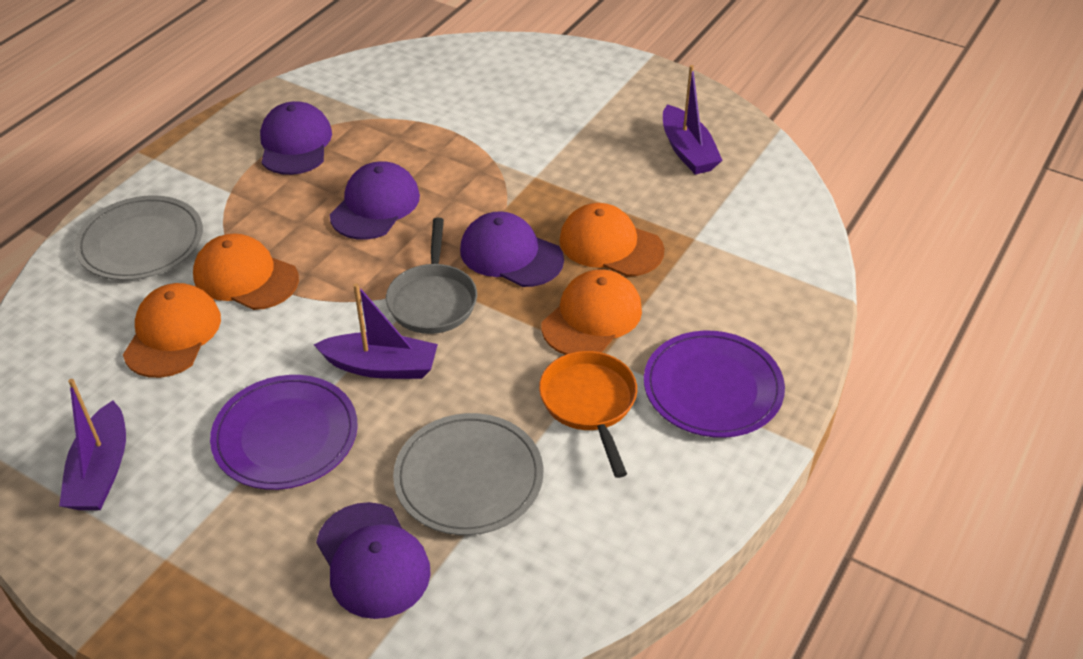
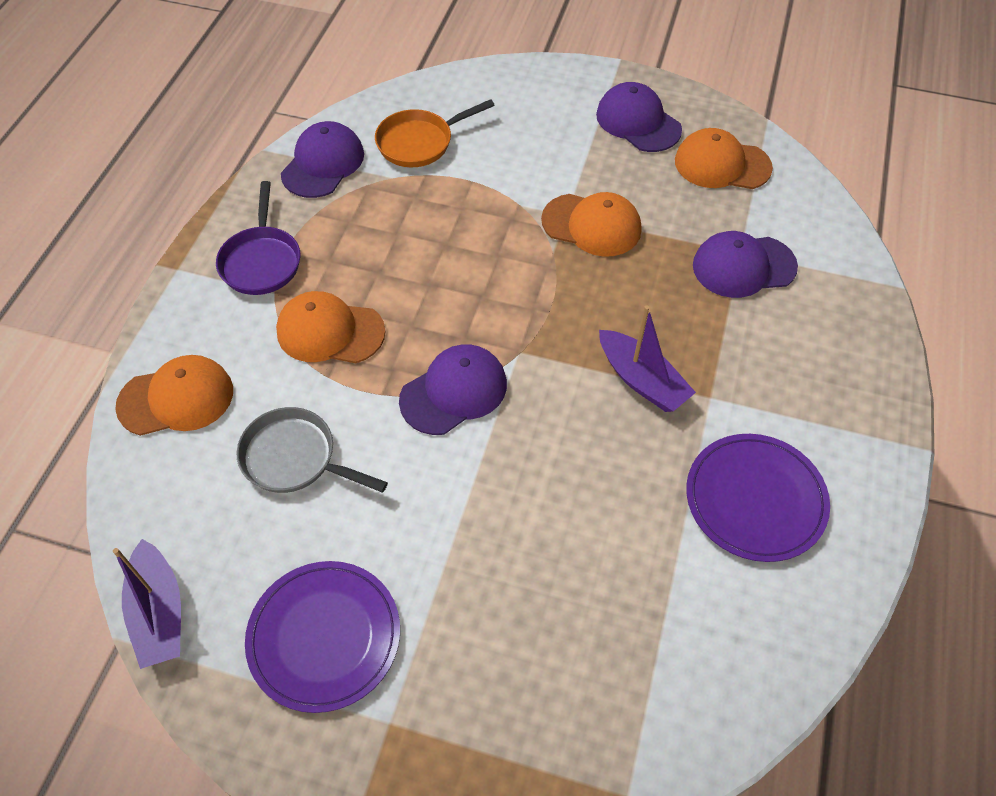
grey plate: 2 -> 0
purple boat: 3 -> 2
purple pan: 0 -> 1

